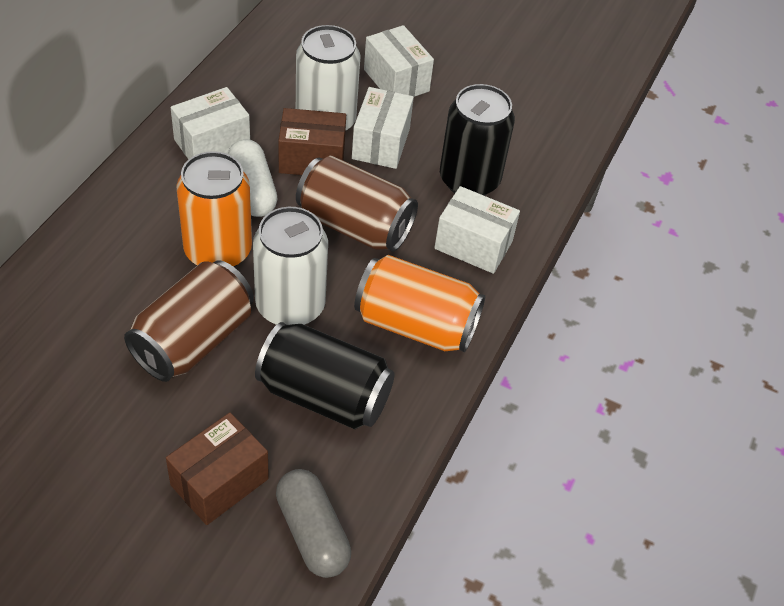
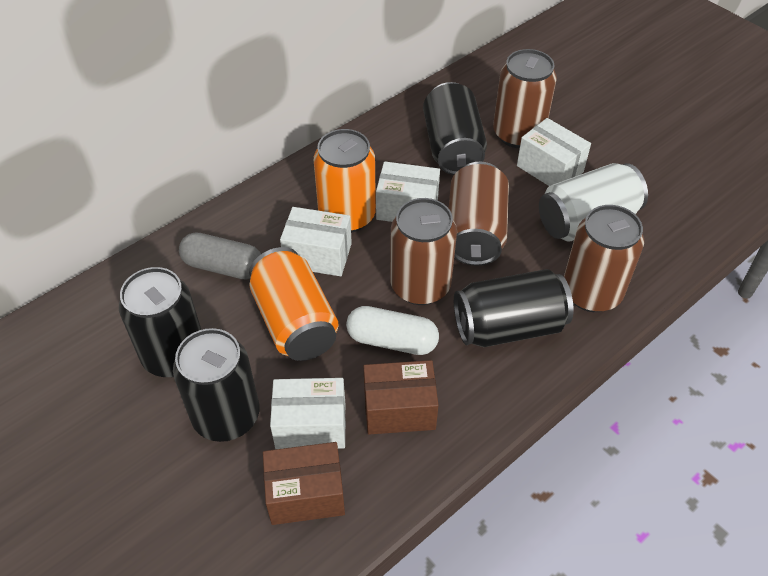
black can: 2 -> 4
brown can: 2 -> 4
white can: 2 -> 1

